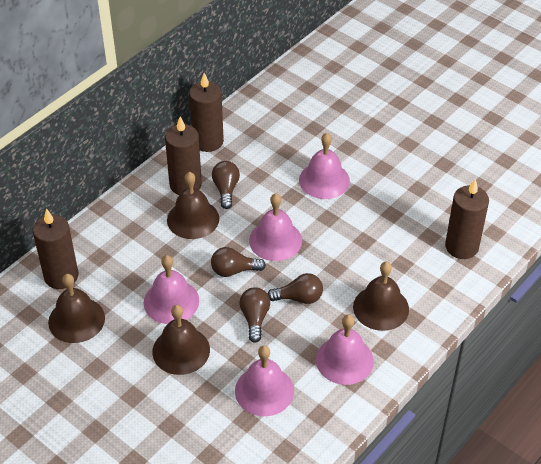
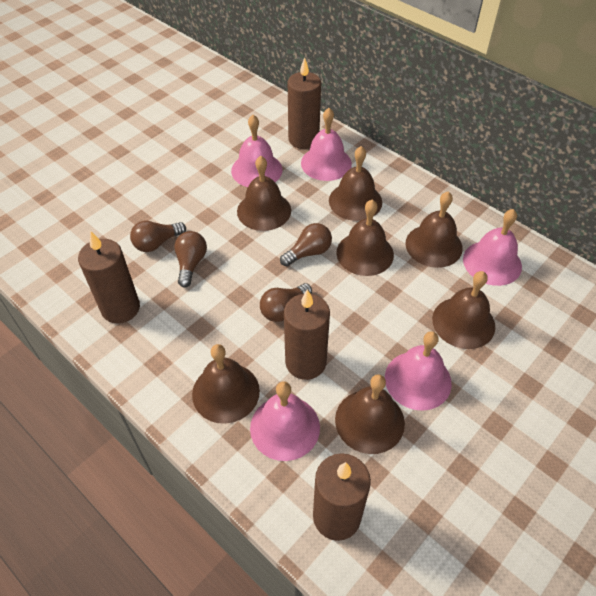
brown bell: 4 -> 7

